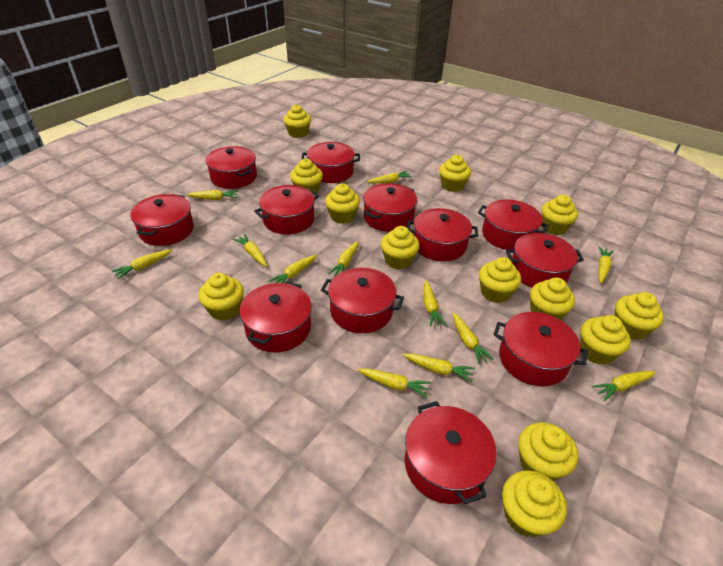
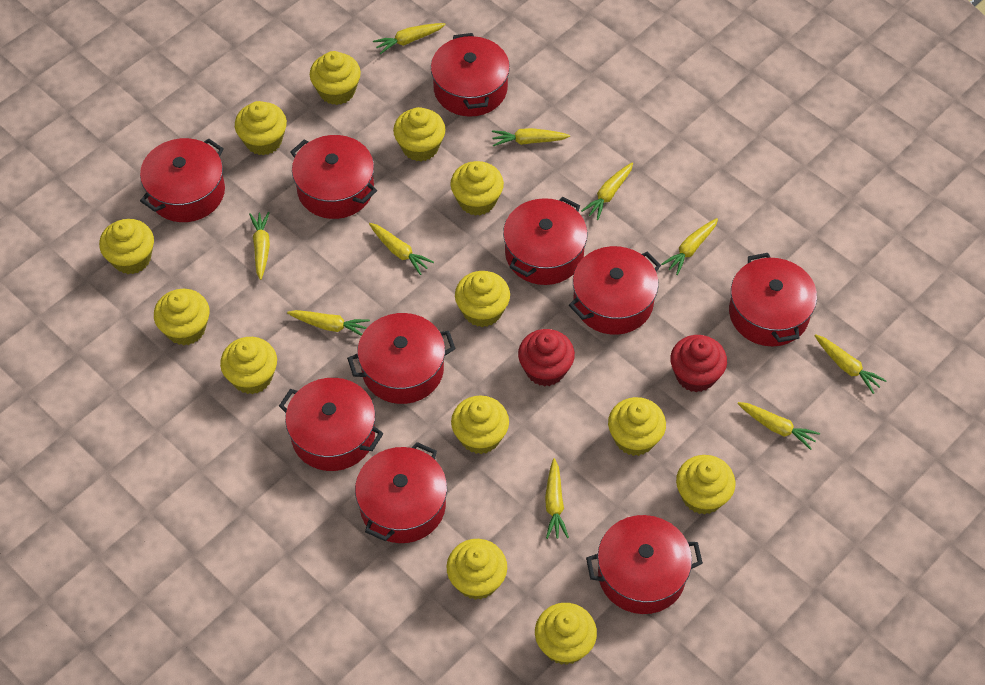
red cupcake: 0 -> 2
red pot: 12 -> 10
yellow carrot: 12 -> 10

